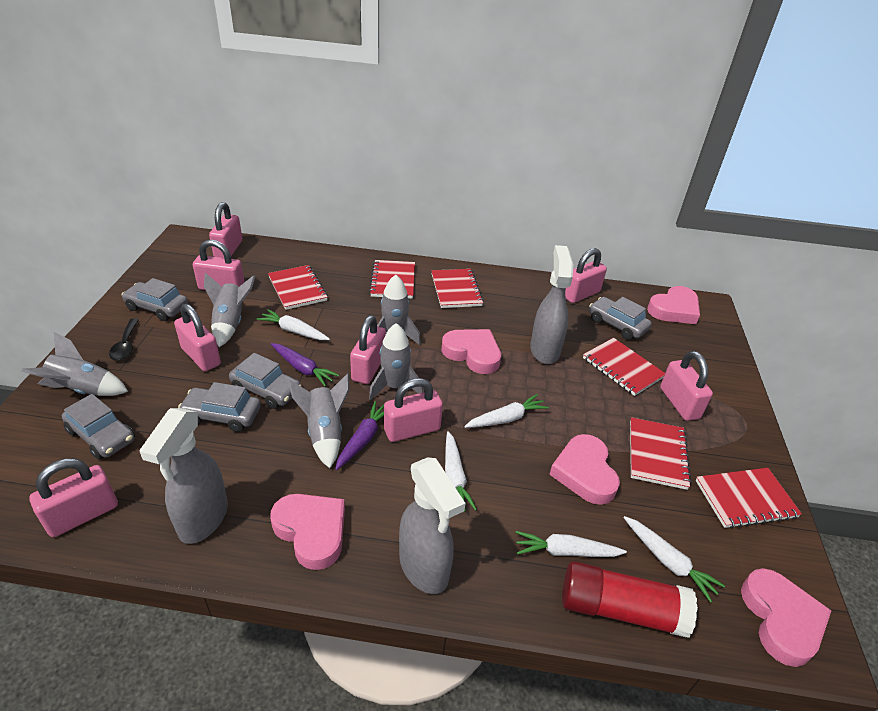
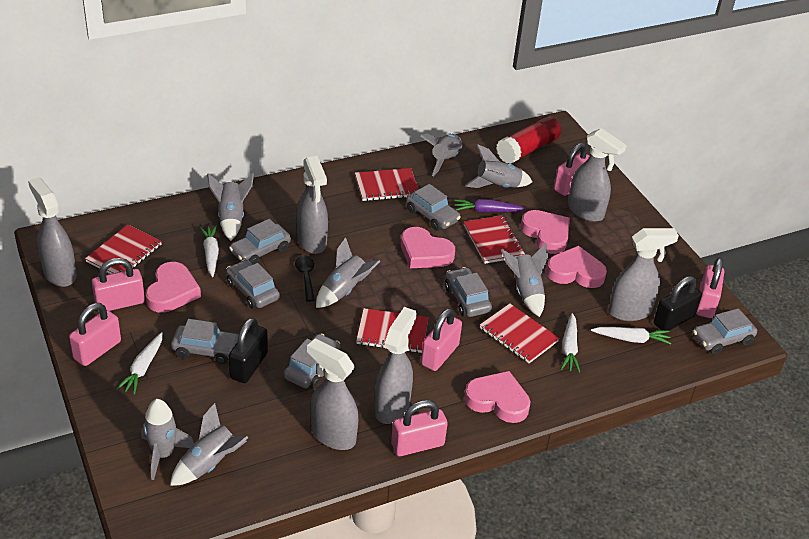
black padlock: 0 -> 2
grey car: 5 -> 7
grey rocket: 5 -> 7
grey spray bottle: 3 -> 6
pink padlock: 8 -> 6
purple carrot: 2 -> 1
red notebook: 6 -> 5
white carrot: 5 -> 4

